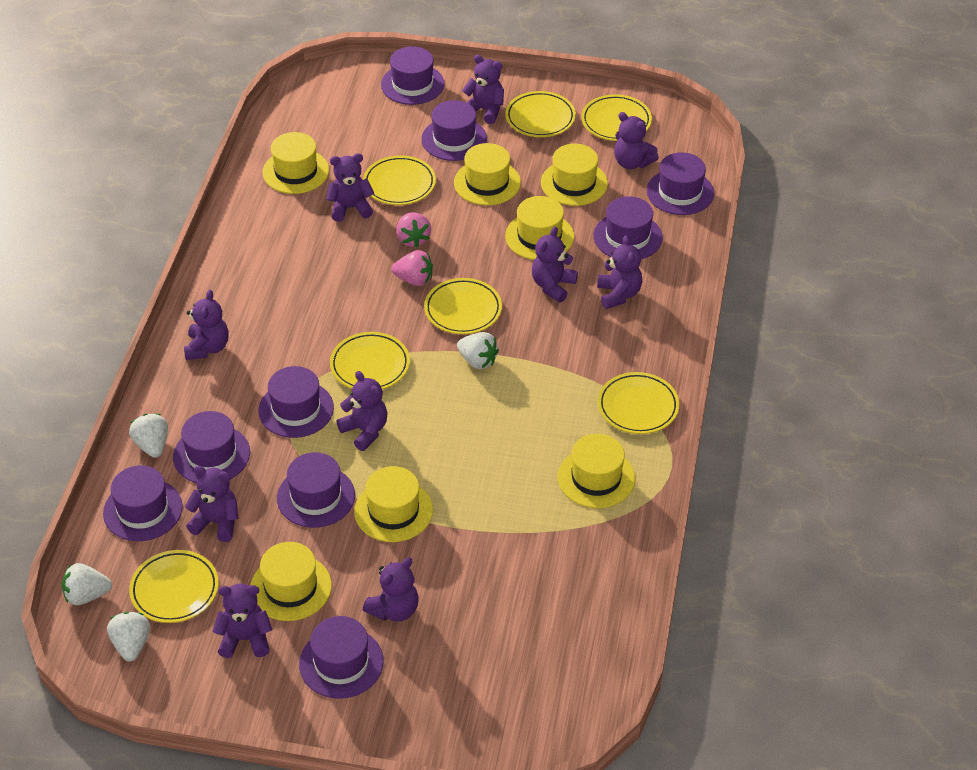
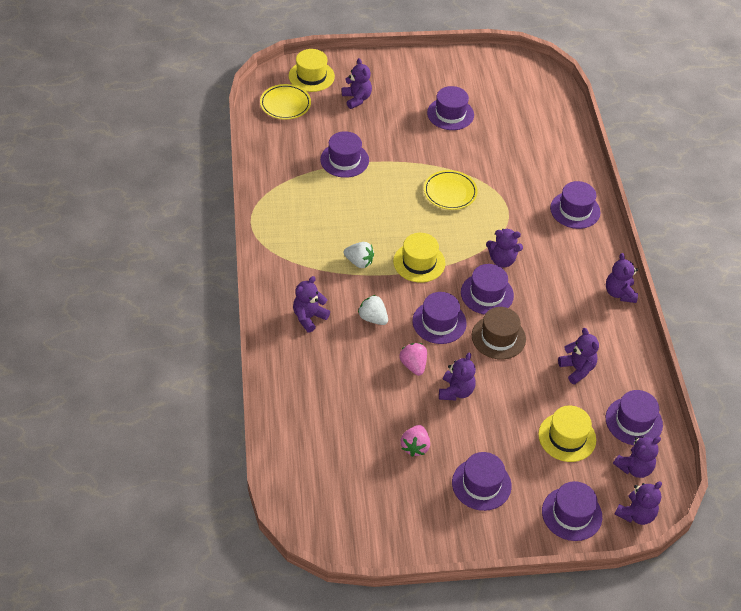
brown hat: 0 -> 1
purple hat: 9 -> 8
purple teddy bear: 10 -> 8
white strawberry: 4 -> 2
yellow hat: 7 -> 3
yellow plate: 7 -> 2

